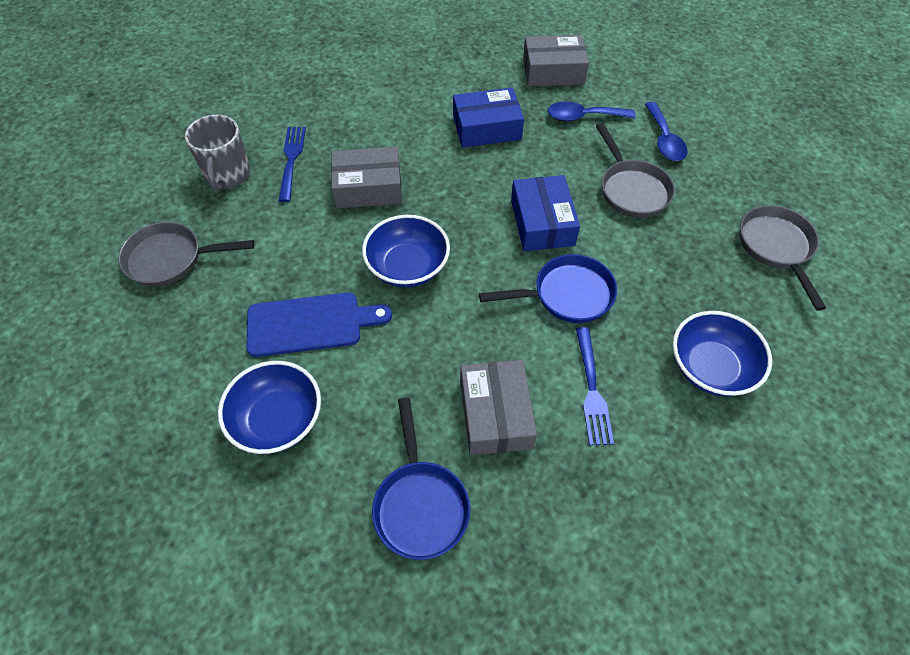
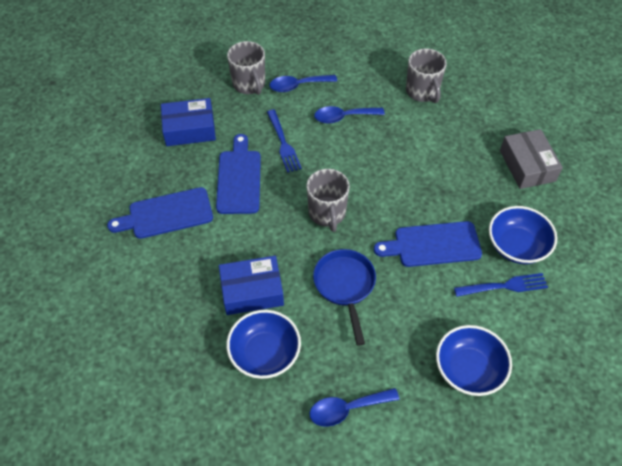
blue cutting board: 1 -> 3
blue pan: 2 -> 1
blue spoon: 2 -> 3
grey box: 3 -> 1
grey mug: 1 -> 3
grey pan: 3 -> 0

